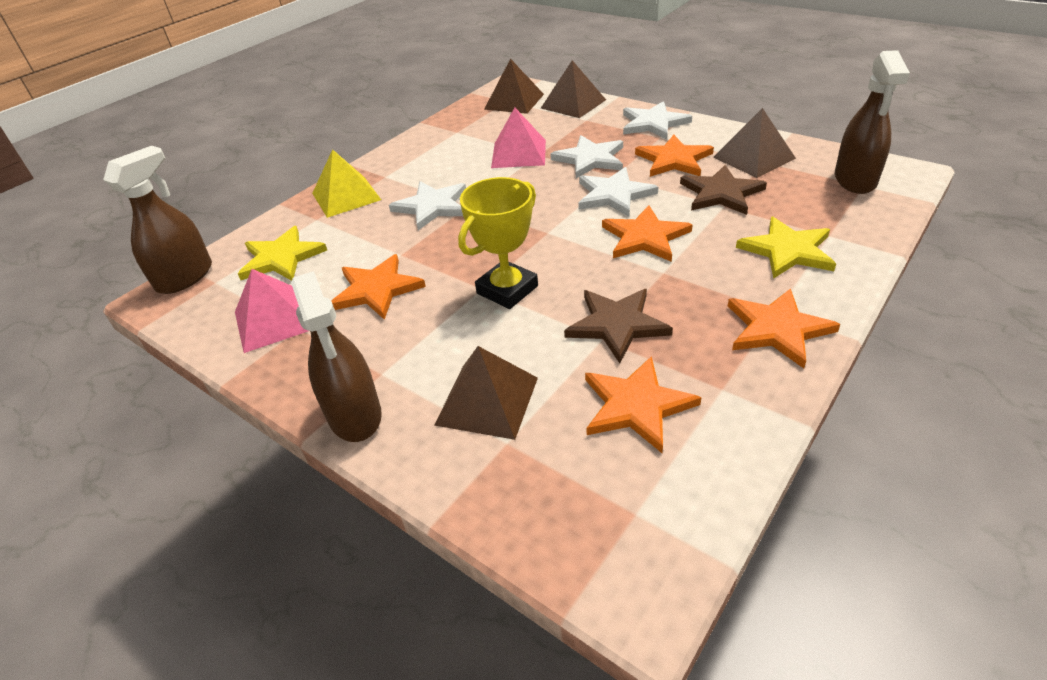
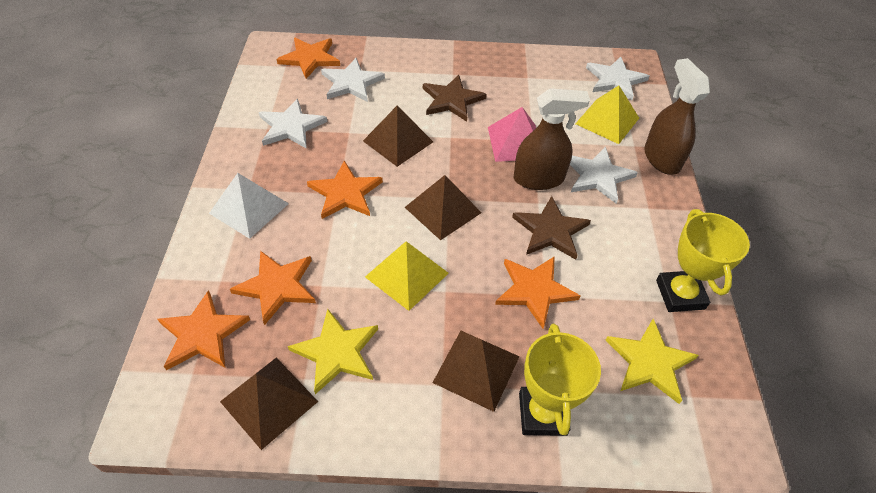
brown spray bottle: 3 -> 2
pink pyramid: 2 -> 1
white pyramid: 0 -> 1
yellow pyramid: 1 -> 2
yellow trophy: 1 -> 2

